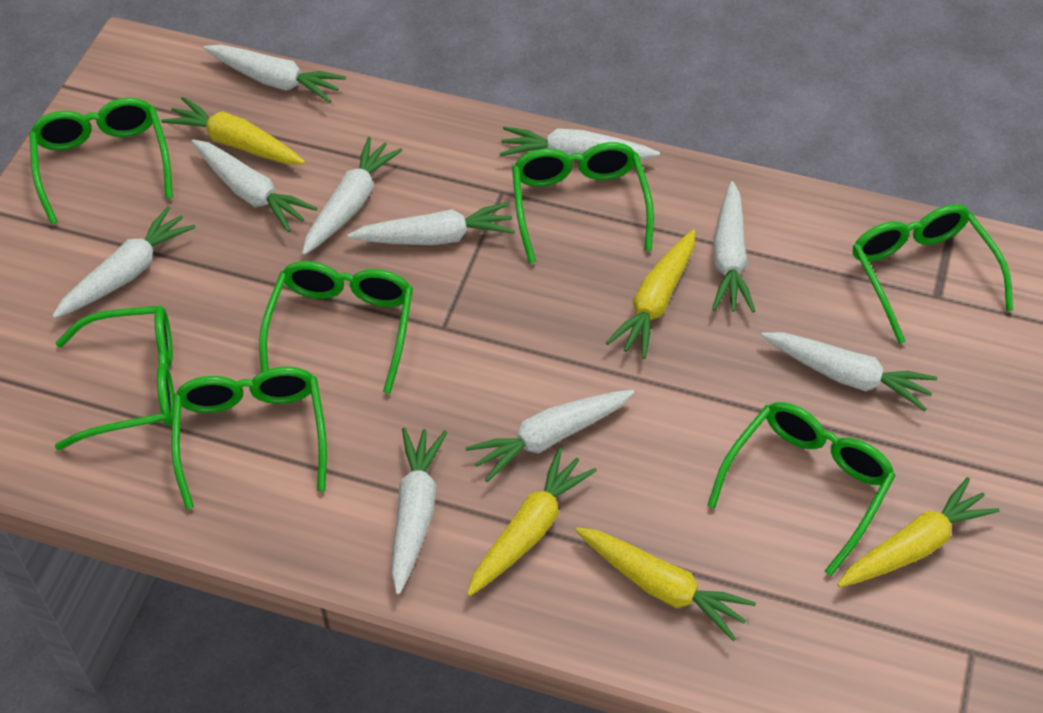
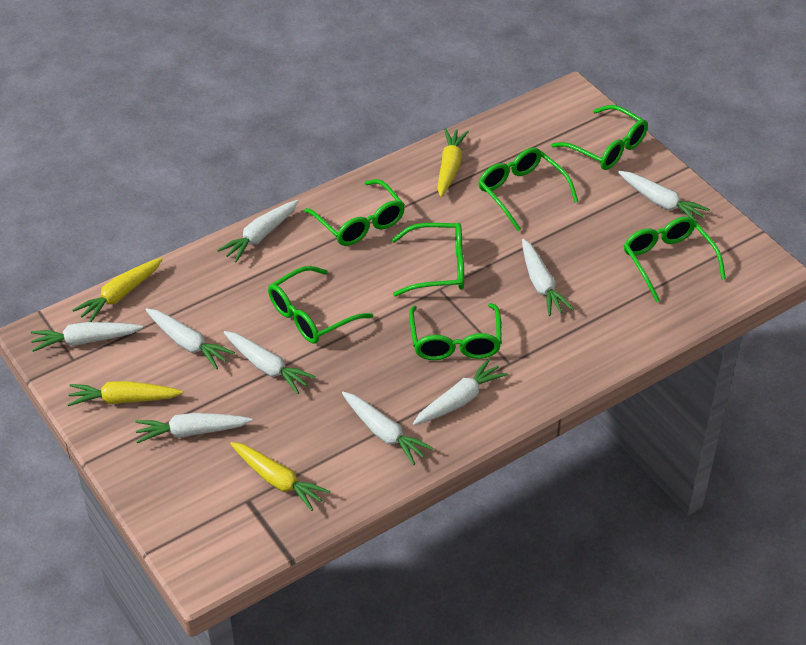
white carrot: 10 -> 9
yellow carrot: 5 -> 4

